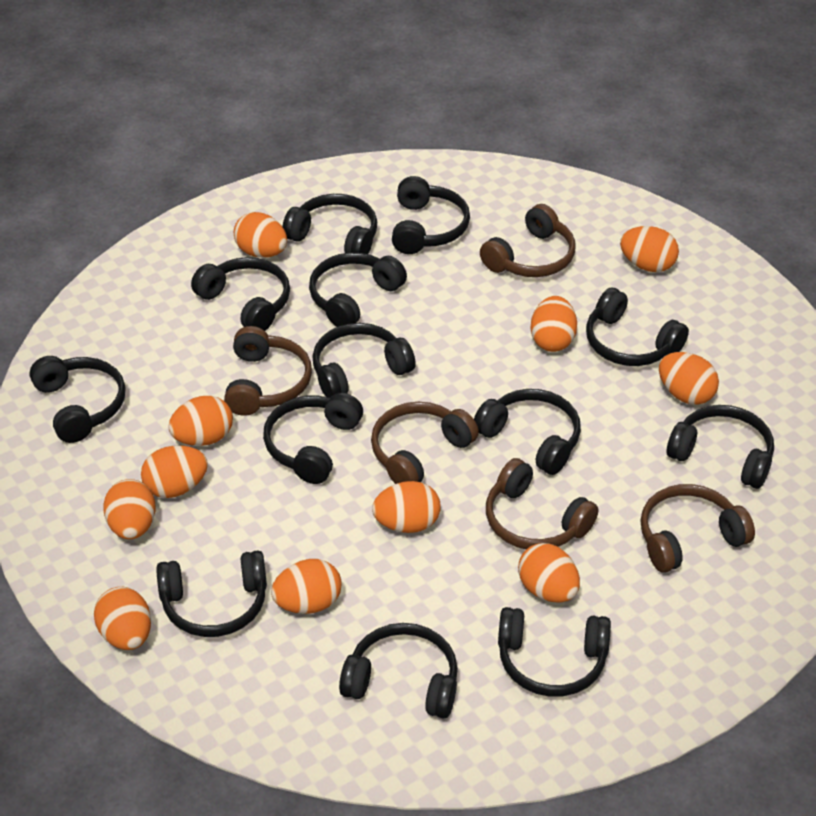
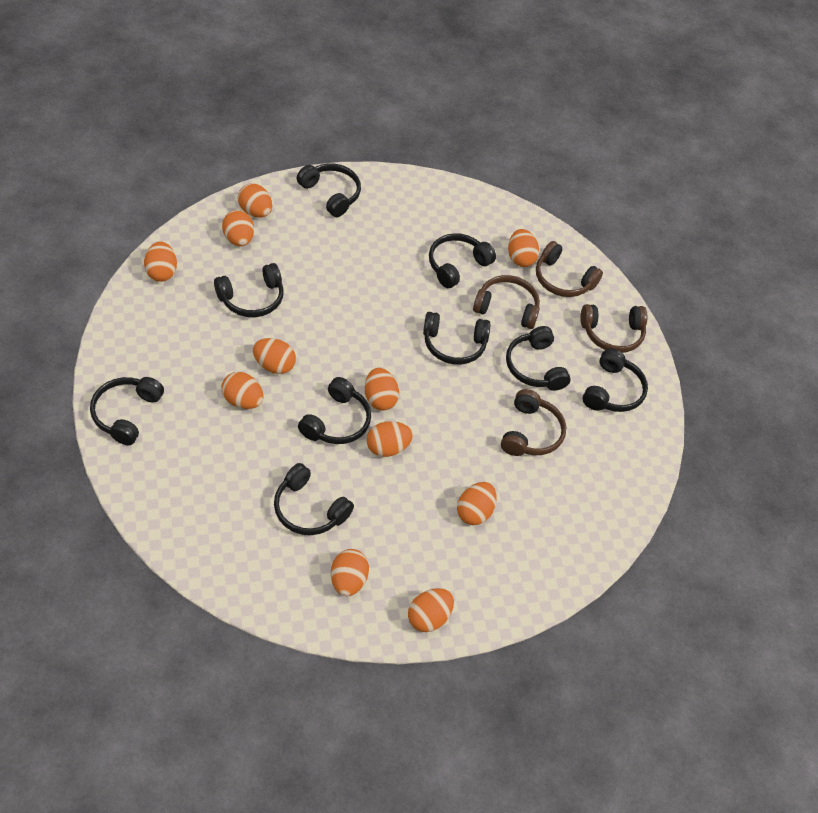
black headphones: 13 -> 9
brown headphones: 5 -> 4

